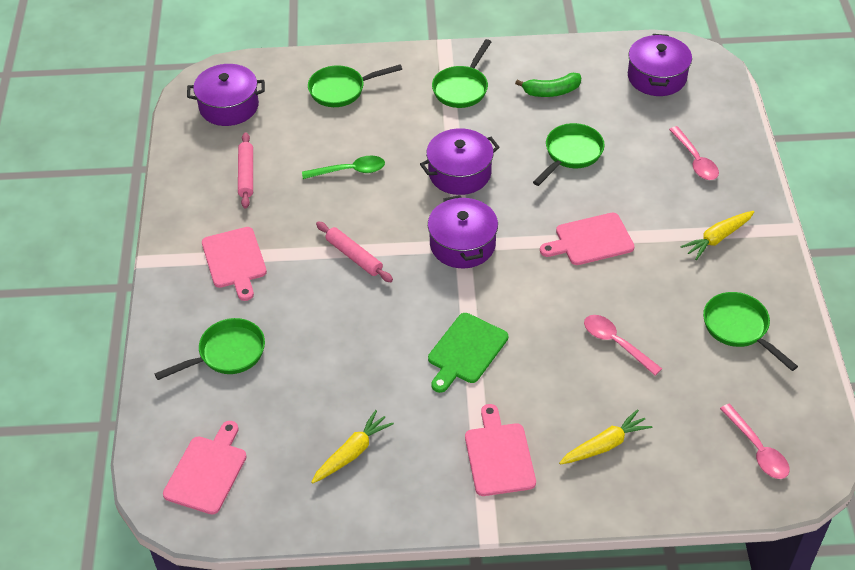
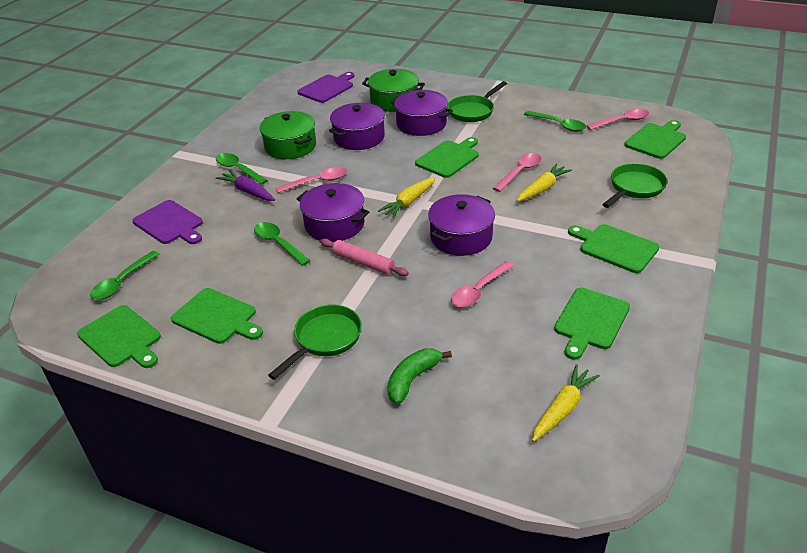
green cutting board: 1 -> 6
green pan: 5 -> 3
green pot: 0 -> 2
green spoon: 1 -> 4
pink cutting board: 4 -> 0
pink rolling pin: 2 -> 1
pink spoon: 3 -> 4
purple carrot: 0 -> 1
purple cutting board: 0 -> 2

